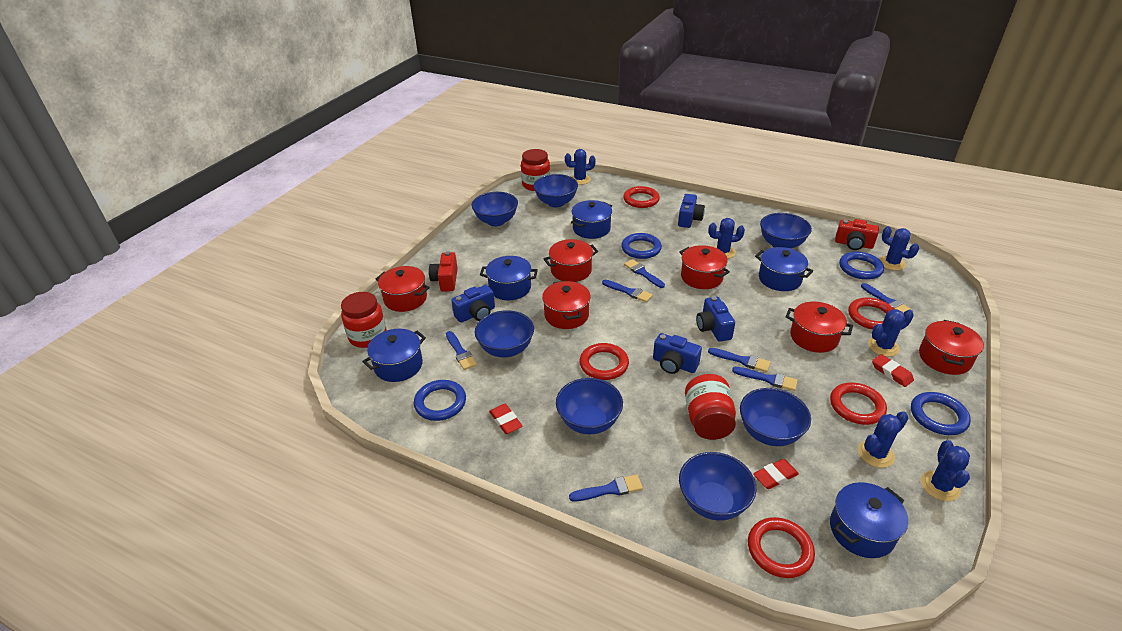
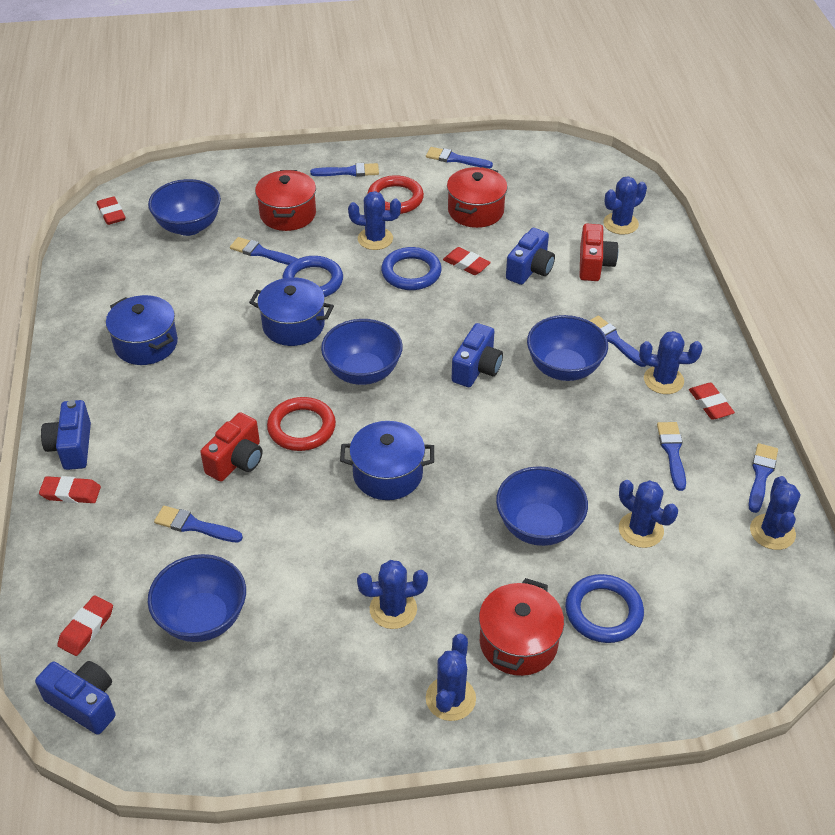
blue bowl: 7 -> 5
blue cactus: 6 -> 7
blue pot: 5 -> 3
blue ring: 4 -> 3
red eraser: 3 -> 5
red jar: 3 -> 0
red pot: 6 -> 3
red ring: 5 -> 2

